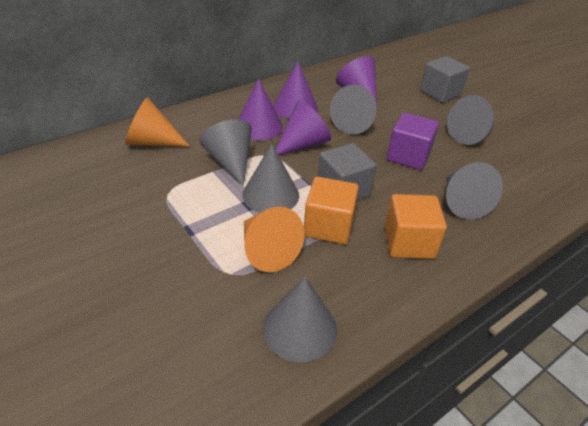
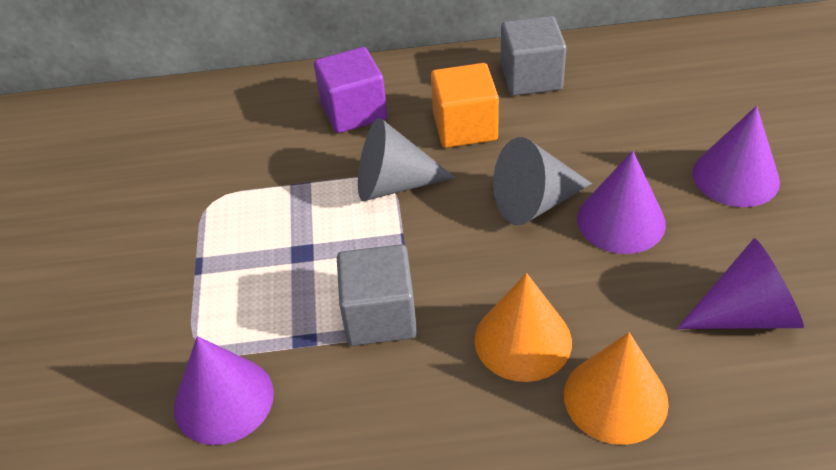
grey cone: 6 -> 2
orange cube: 2 -> 1

